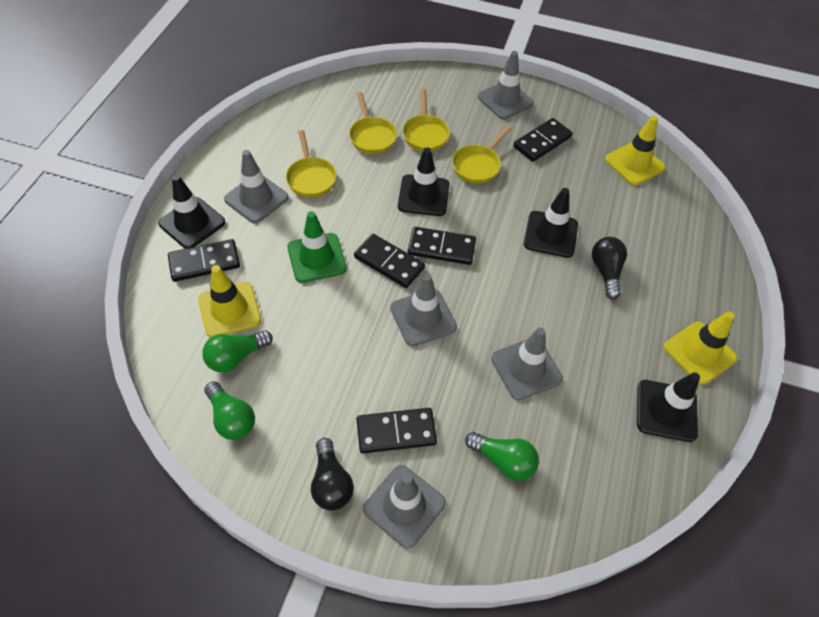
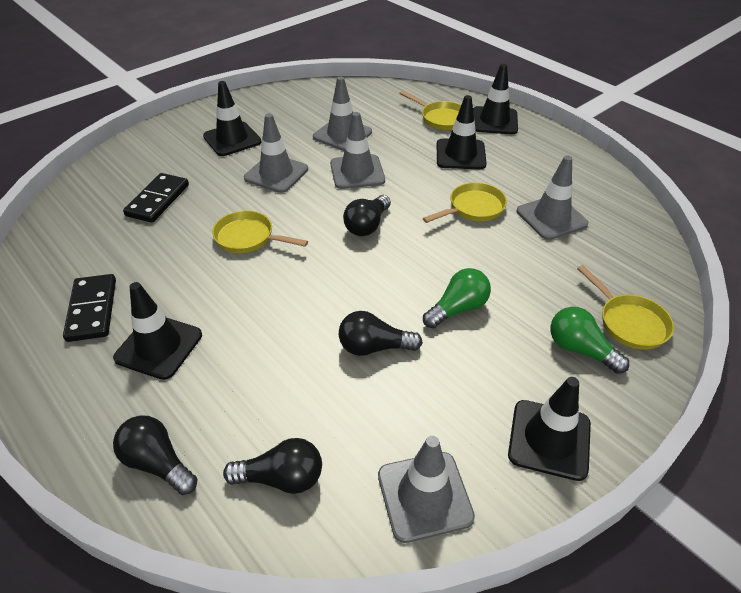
black domino: 5 -> 2
black light bulb: 2 -> 4
black traffic cone: 4 -> 5
green light bulb: 3 -> 2
green traffic cone: 1 -> 0
yellow traffic cone: 3 -> 0

